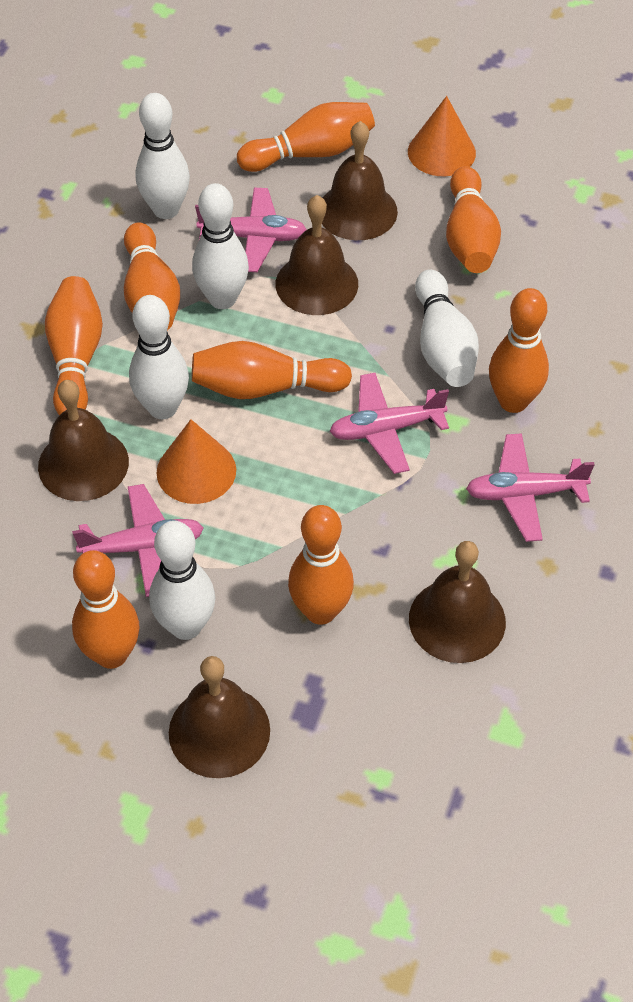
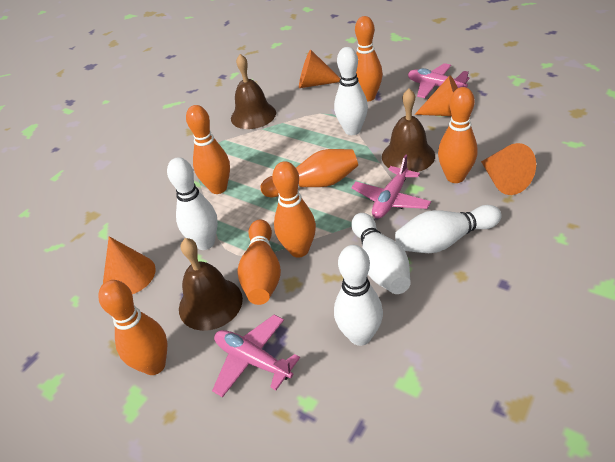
brown bell: 5 -> 3
orange bowling pin: 8 -> 7
orange cone: 2 -> 4
pink plane: 4 -> 3

